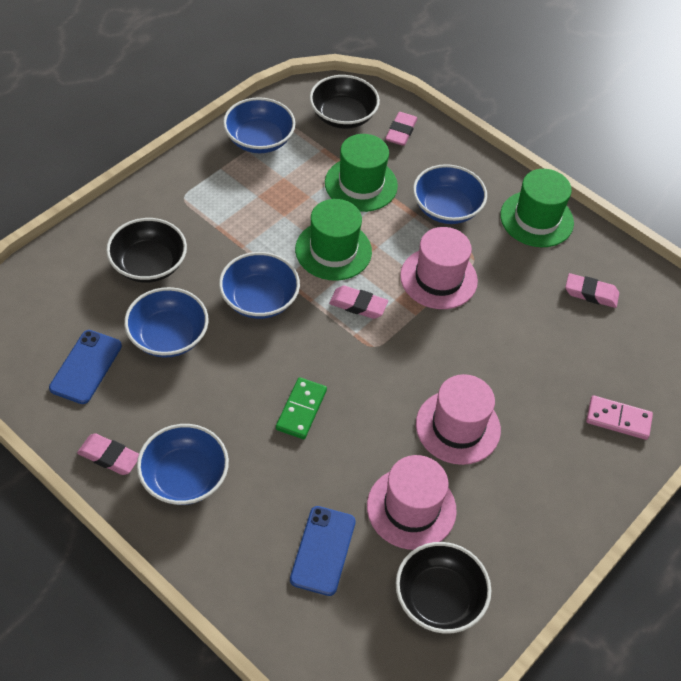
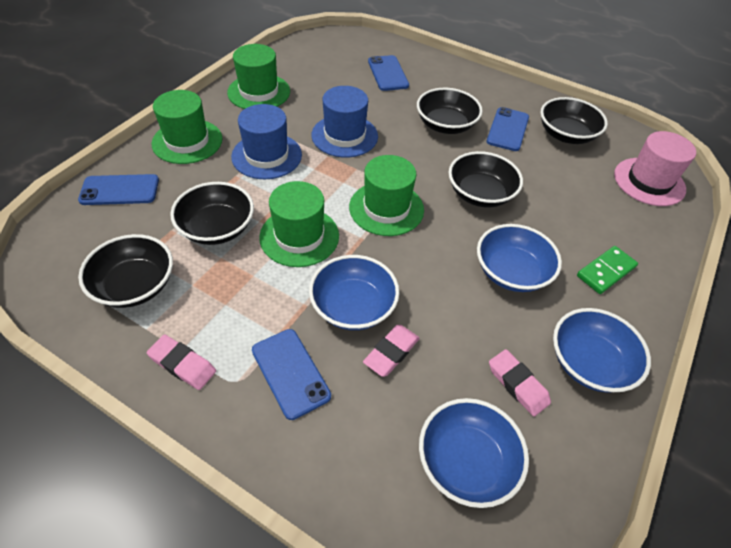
black bowl: 3 -> 5
blue bowl: 5 -> 4
blue hat: 0 -> 2
blue phone: 2 -> 4
green hat: 3 -> 4
pink domino: 1 -> 0
pink eraser: 4 -> 3
pink hat: 3 -> 1

